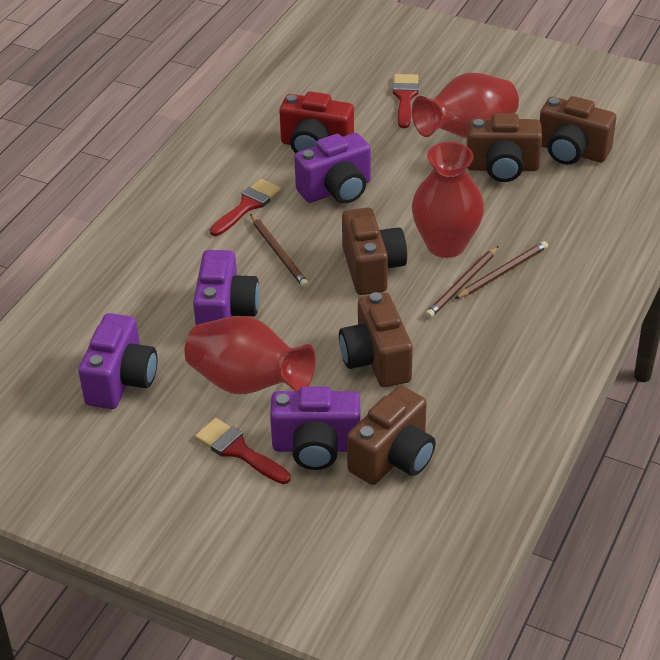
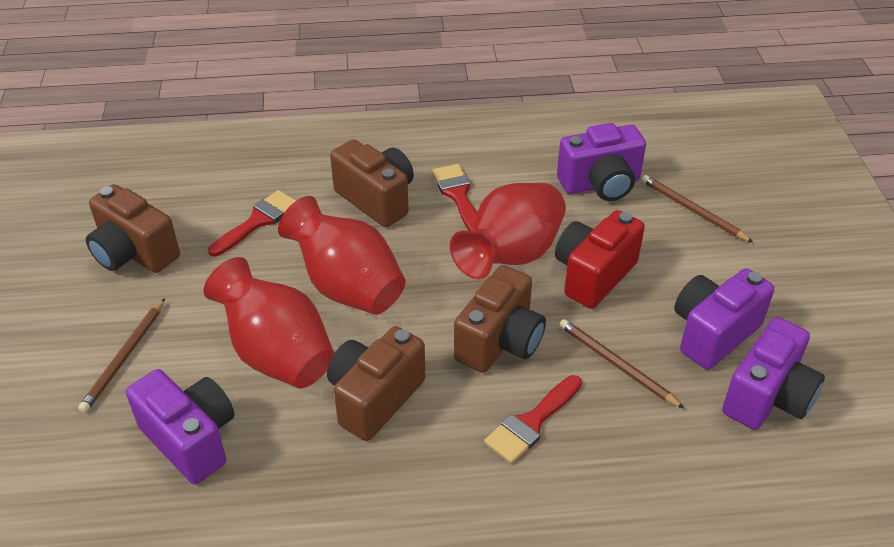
brown camera: 5 -> 4

